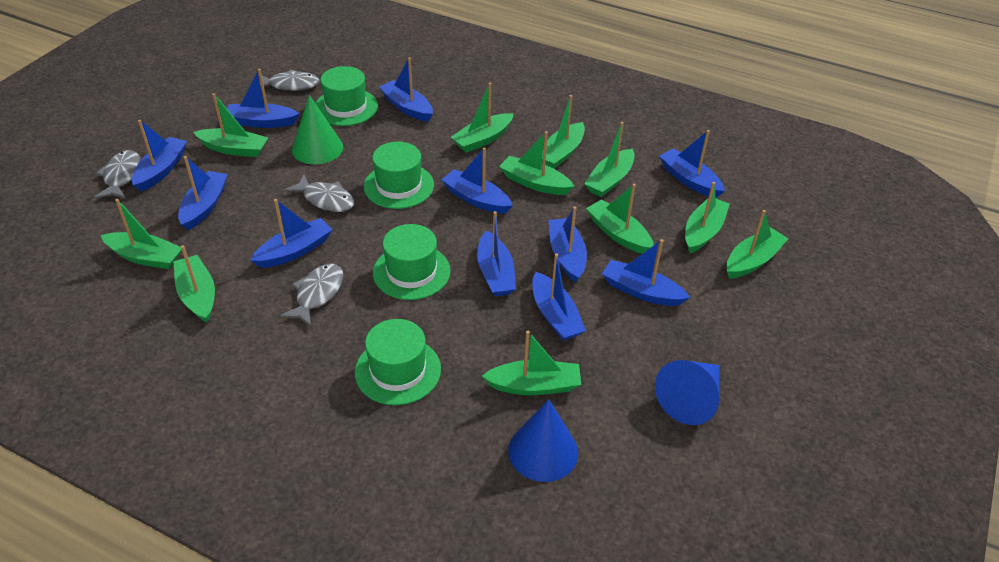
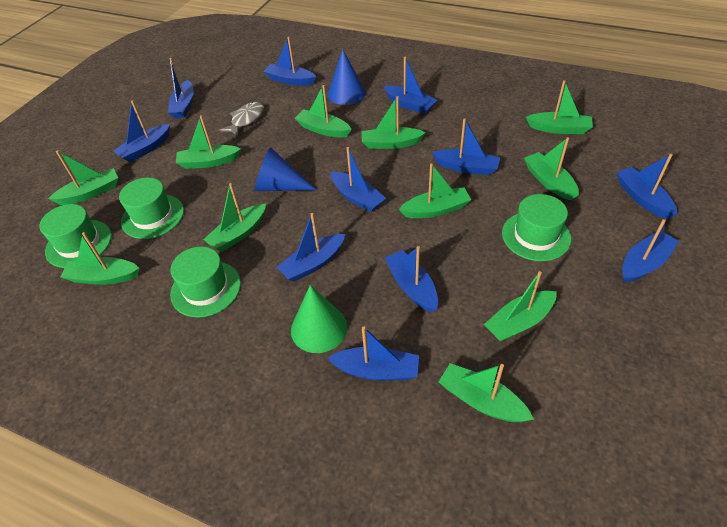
grey fish: 4 -> 1

